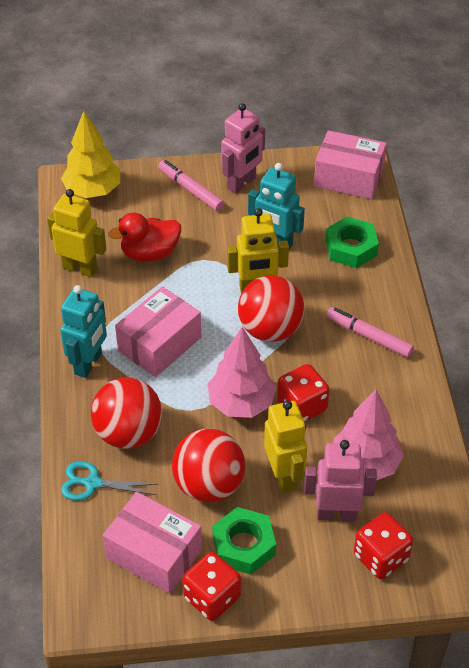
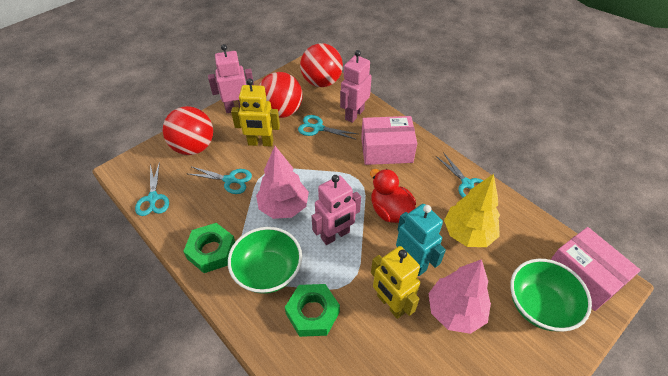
green bowl: 0 -> 2
pink box: 3 -> 2
pink marker: 2 -> 0
pink robot: 2 -> 3
red dice: 3 -> 0
turquoise robot: 2 -> 1
turquoise scissors: 1 -> 4
yellow robot: 3 -> 2

